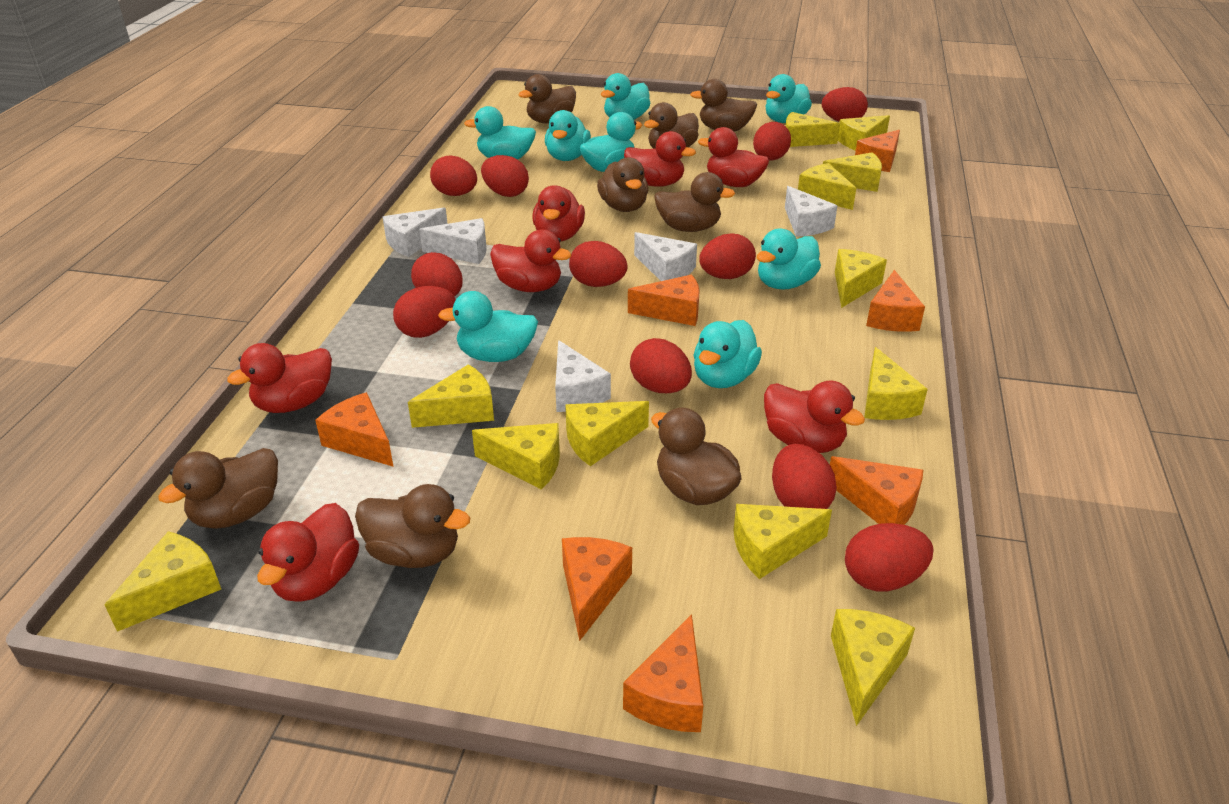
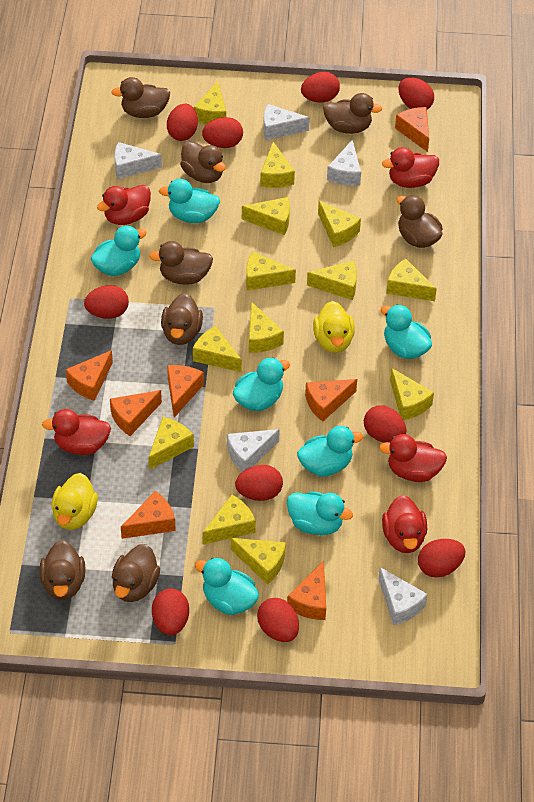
red duck: 7 -> 5
red egg: 11 -> 10
turquoise duck: 8 -> 7
yellow cheese: 12 -> 13
yellow duck: 0 -> 2

